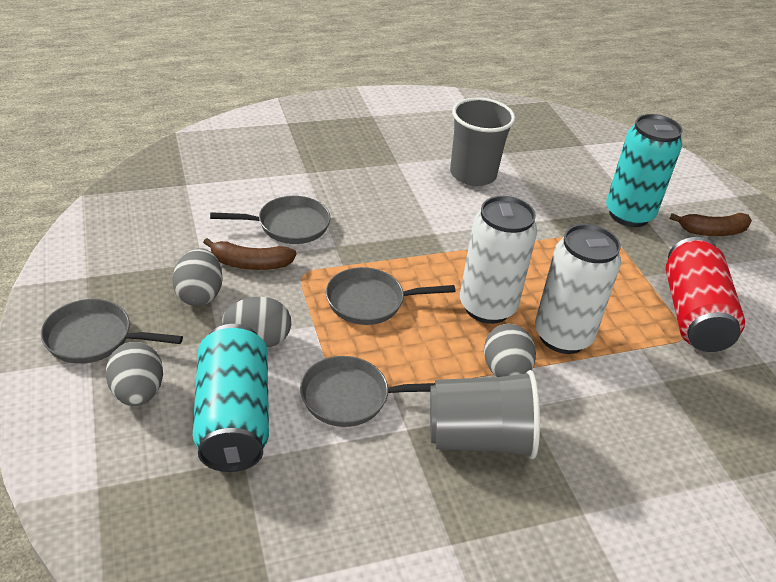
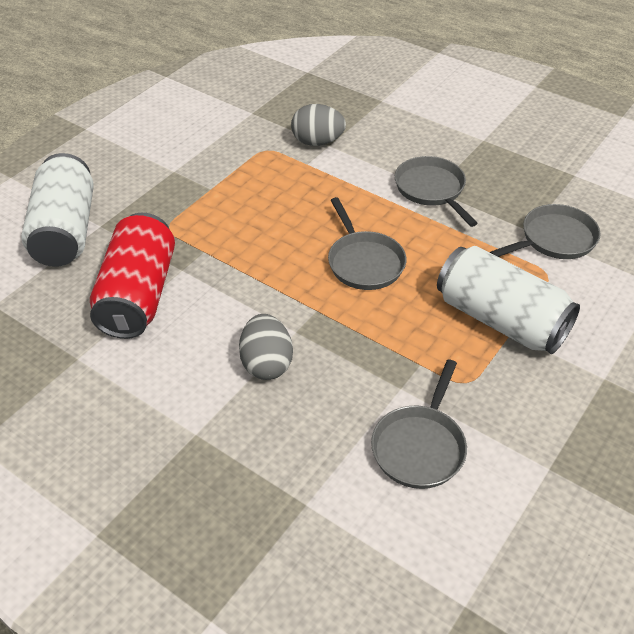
brown banana: 2 -> 0
grey cup: 2 -> 0
grey egg: 4 -> 2
turquoise can: 2 -> 0

